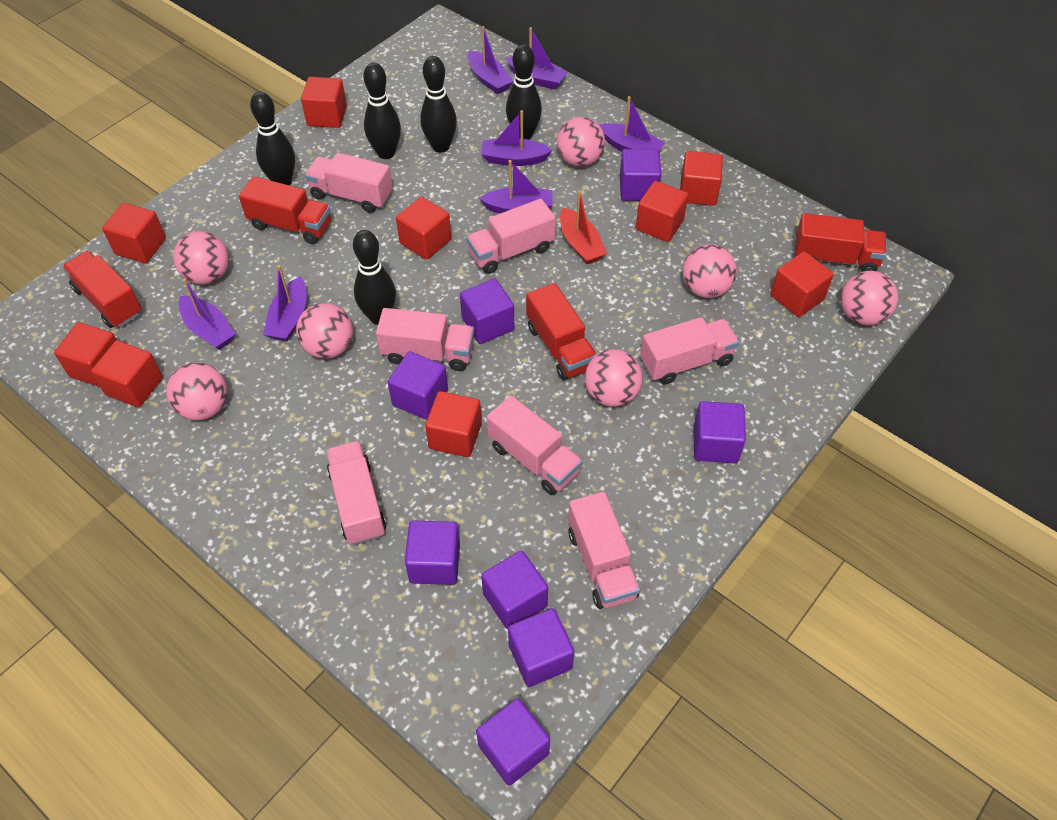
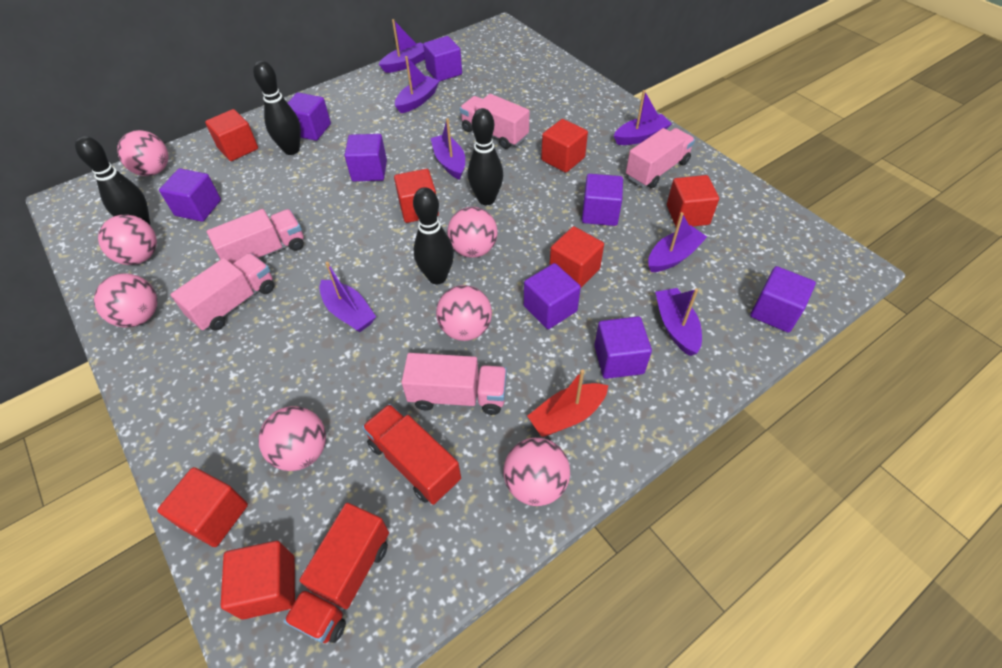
black bowling pin: 5 -> 4
pink truck: 7 -> 5
red cube: 9 -> 7
red truck: 4 -> 2

